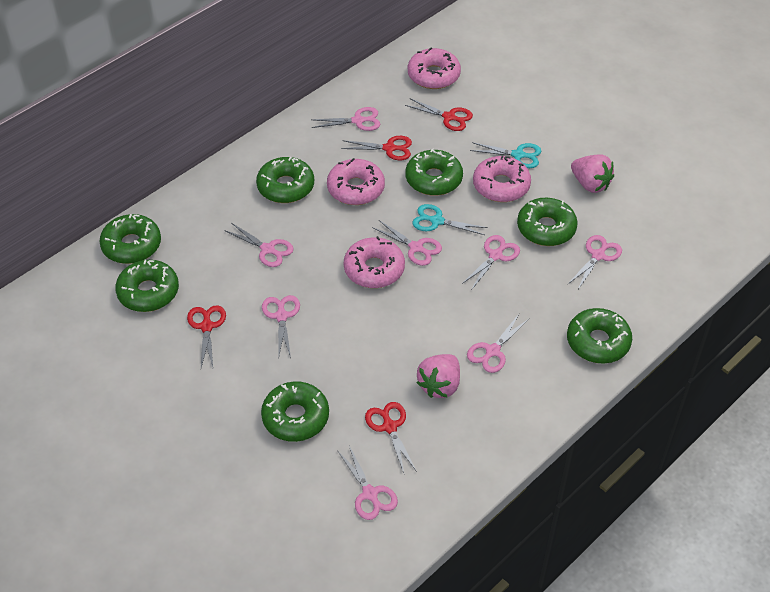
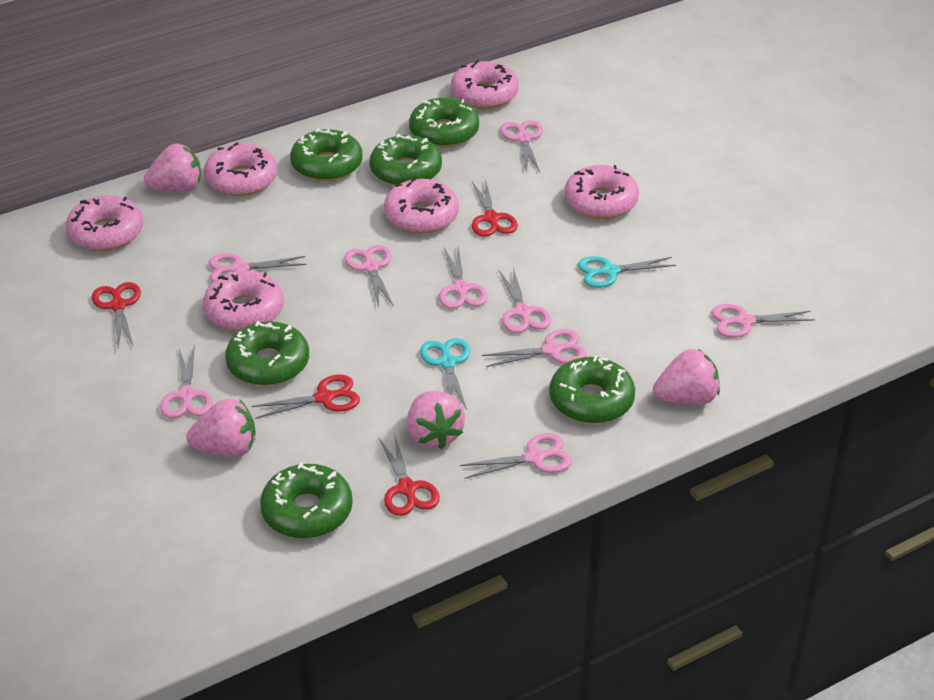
green donut: 7 -> 6
pink donut: 4 -> 6
pink scissors: 8 -> 9
pink strawberry: 2 -> 4

